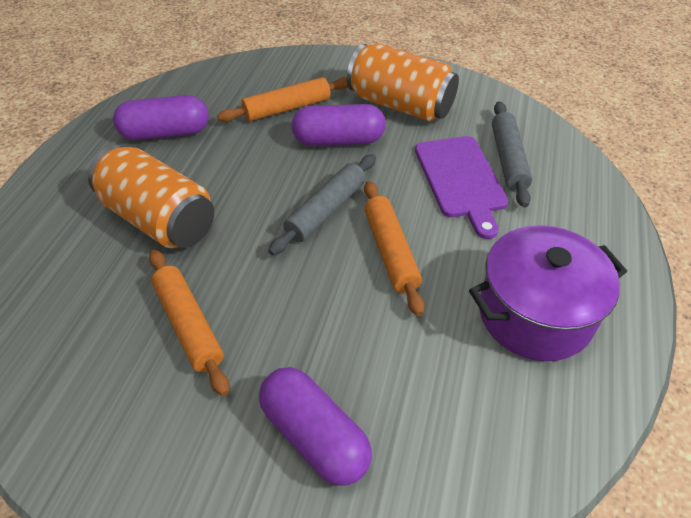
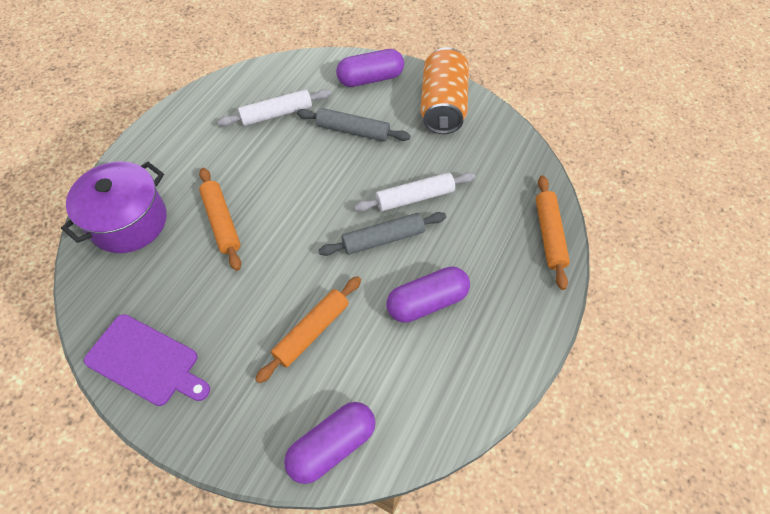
orange can: 2 -> 1
white rolling pin: 0 -> 2

